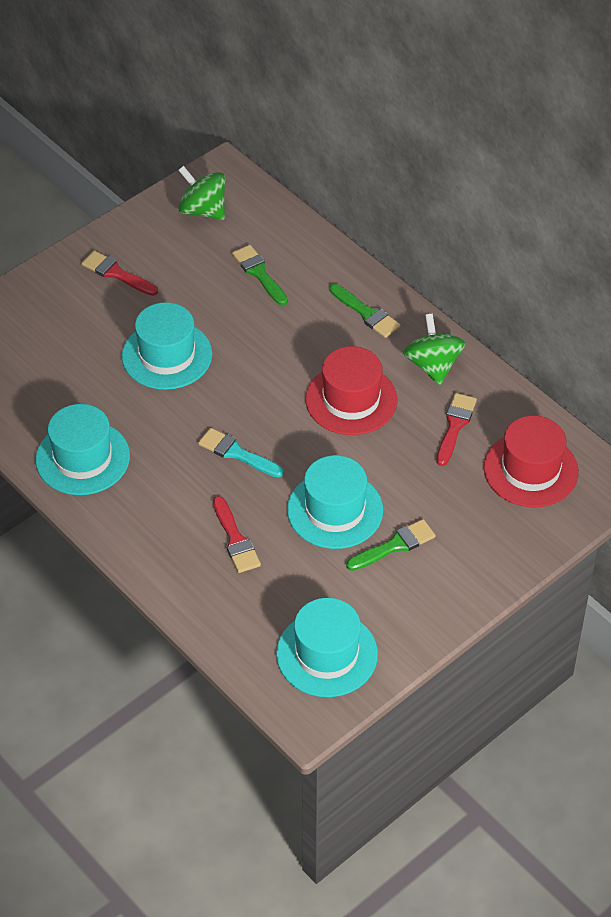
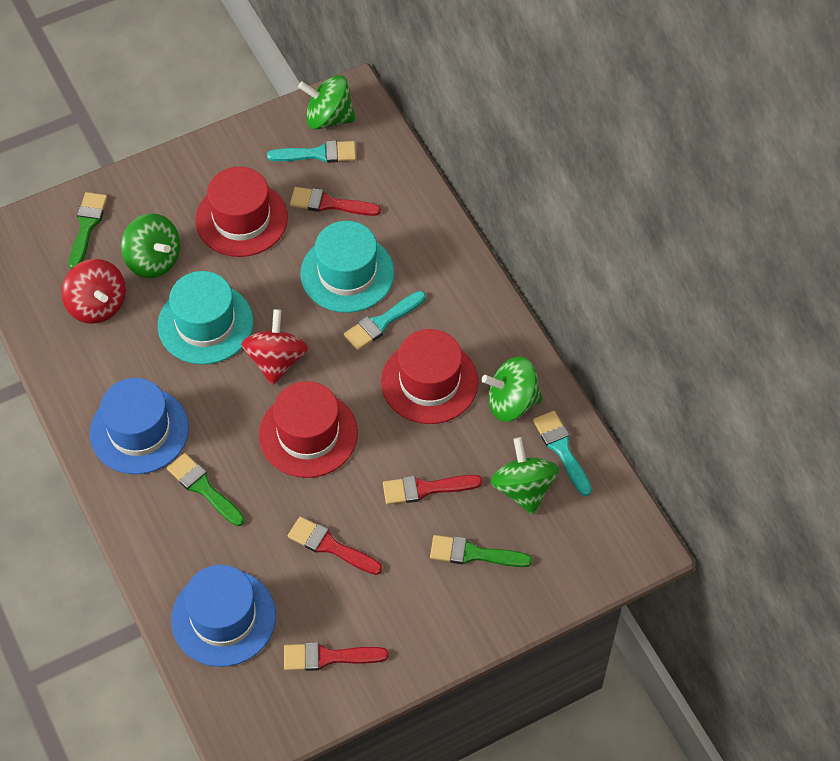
blue hat: 0 -> 2
green spinning top: 2 -> 4
red brush: 3 -> 4
red hat: 2 -> 3
red spinning top: 0 -> 2
turquoise brush: 1 -> 3
turquoise hat: 4 -> 2

